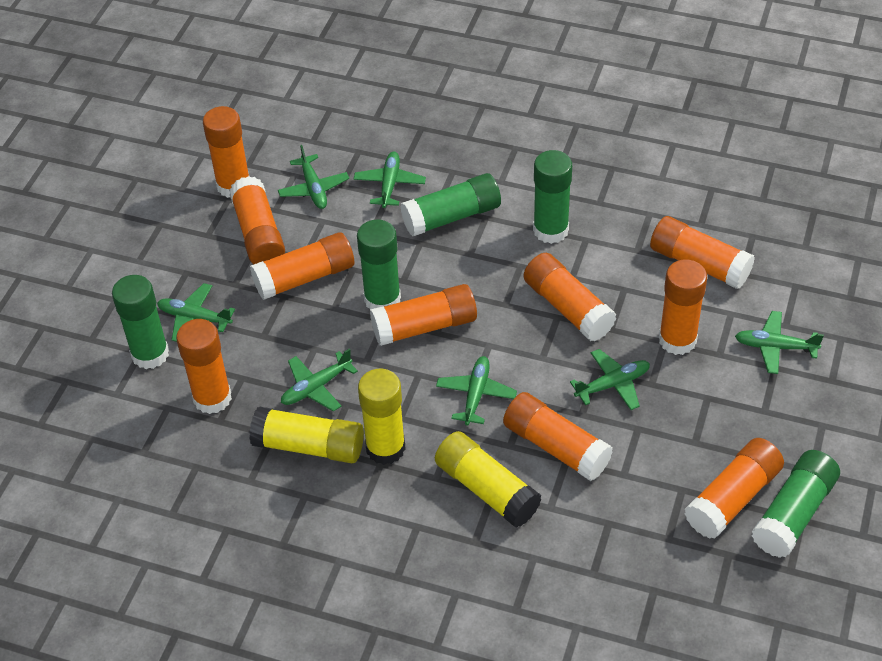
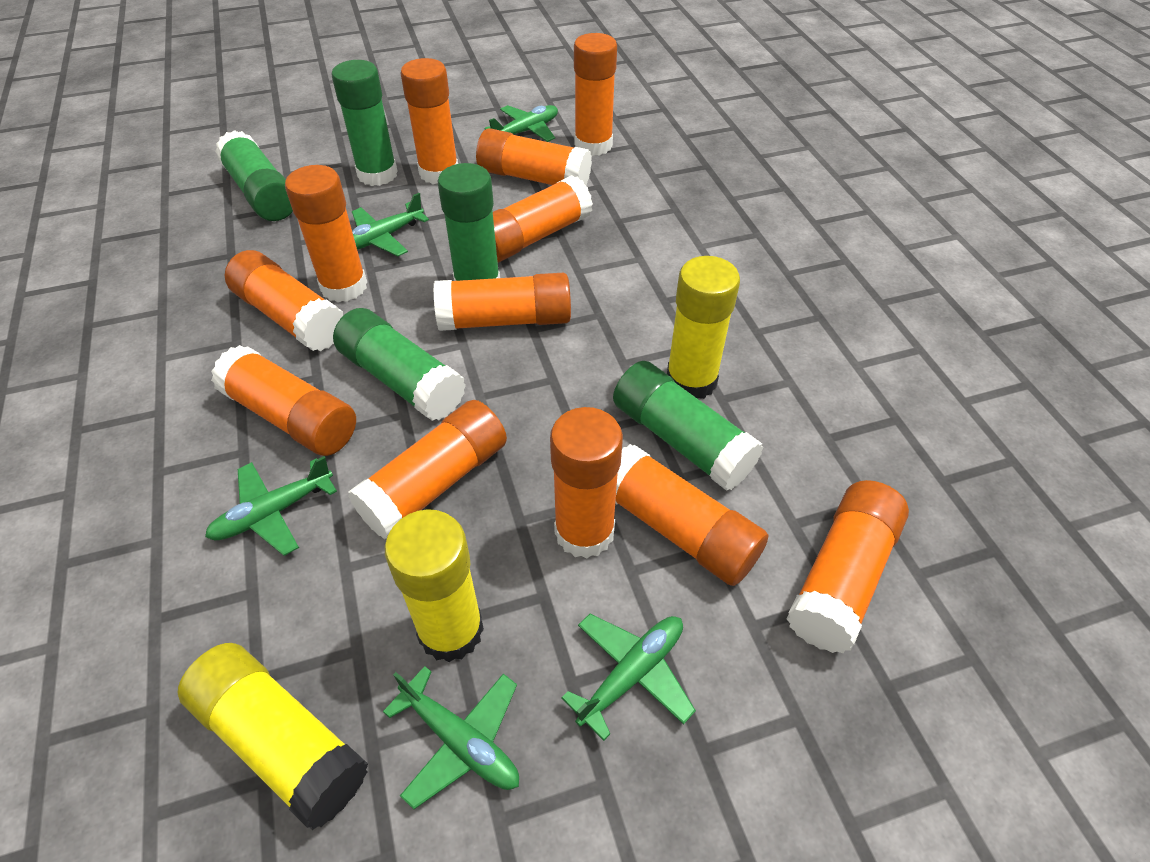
green plane: 7 -> 5
orange glue stick: 10 -> 12

